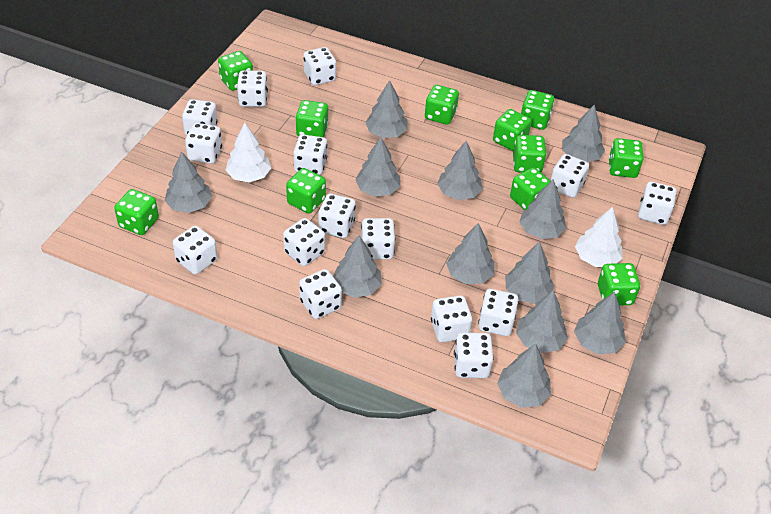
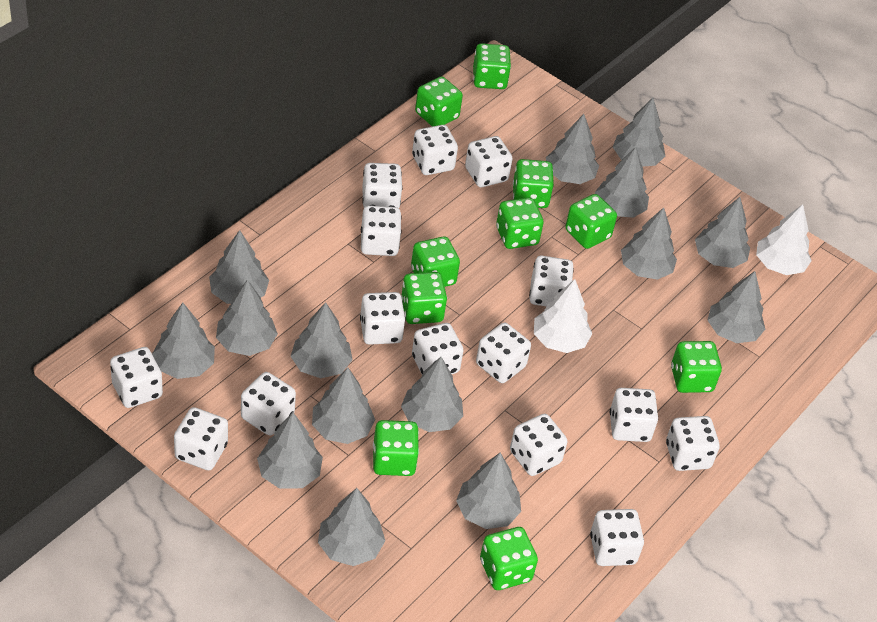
green dice: 11 -> 10
grey tree: 12 -> 15

